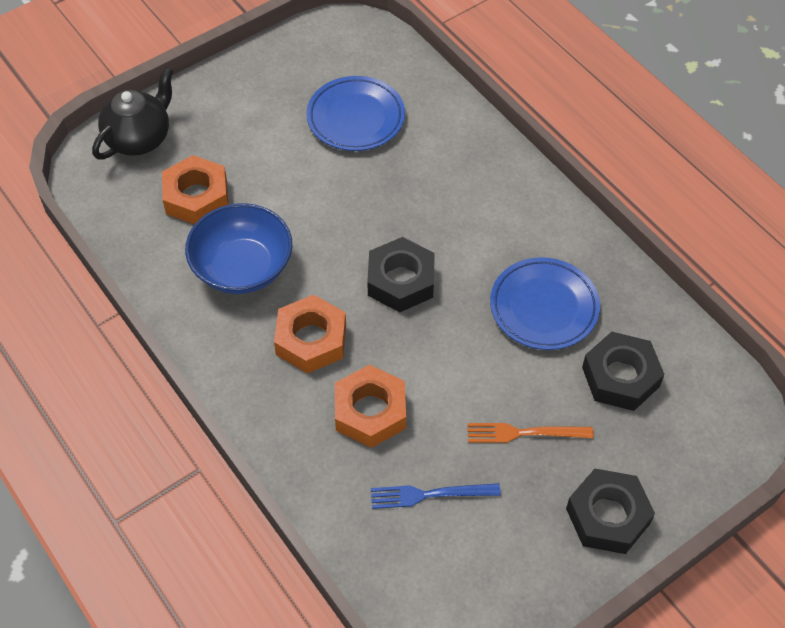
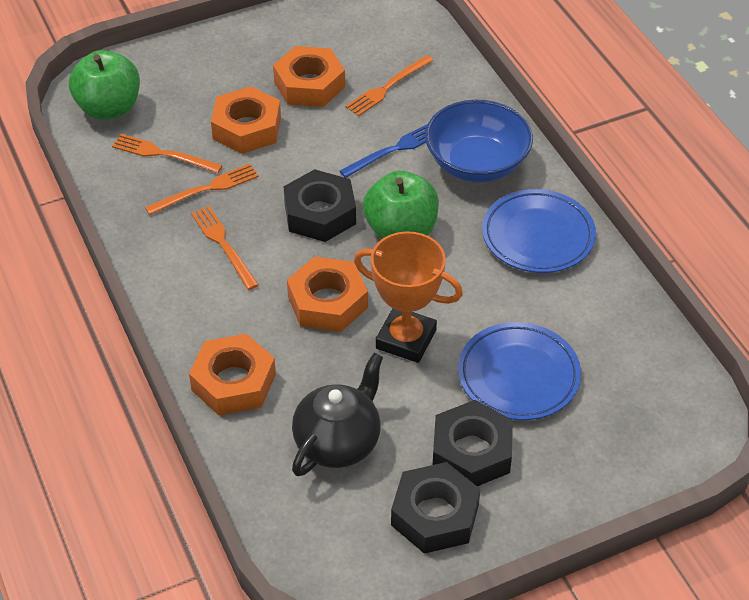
green apple: 0 -> 2
orange fork: 1 -> 4
orange nut: 3 -> 4
orange trophy: 0 -> 1

